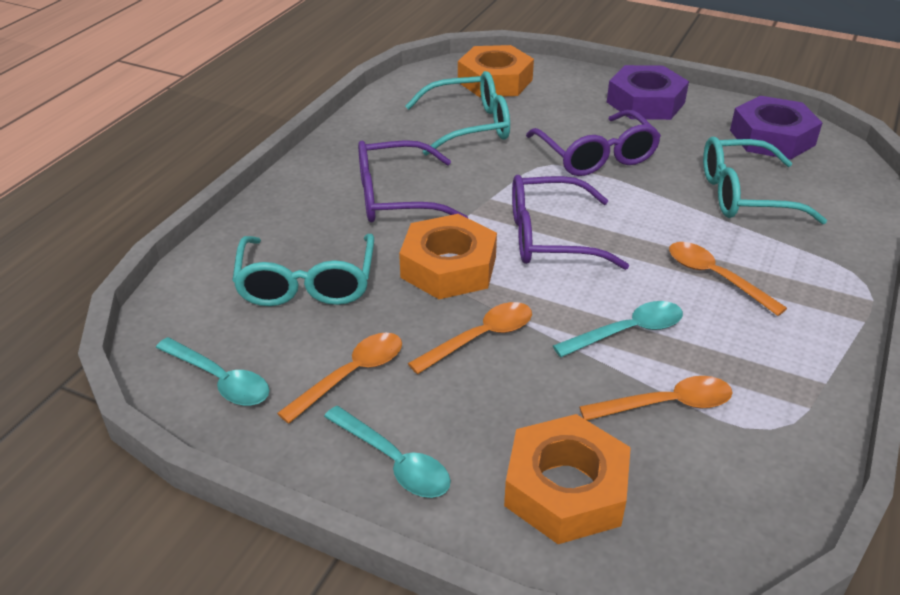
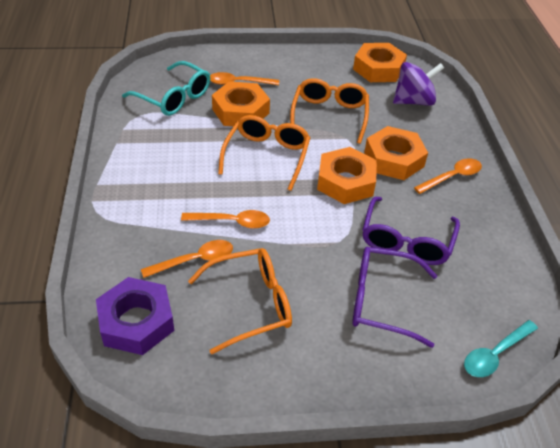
orange glasses: 0 -> 3
orange nut: 3 -> 4
purple glasses: 3 -> 2
purple nut: 2 -> 1
purple spinning top: 0 -> 1
turquoise glasses: 3 -> 1
turquoise spoon: 3 -> 1

